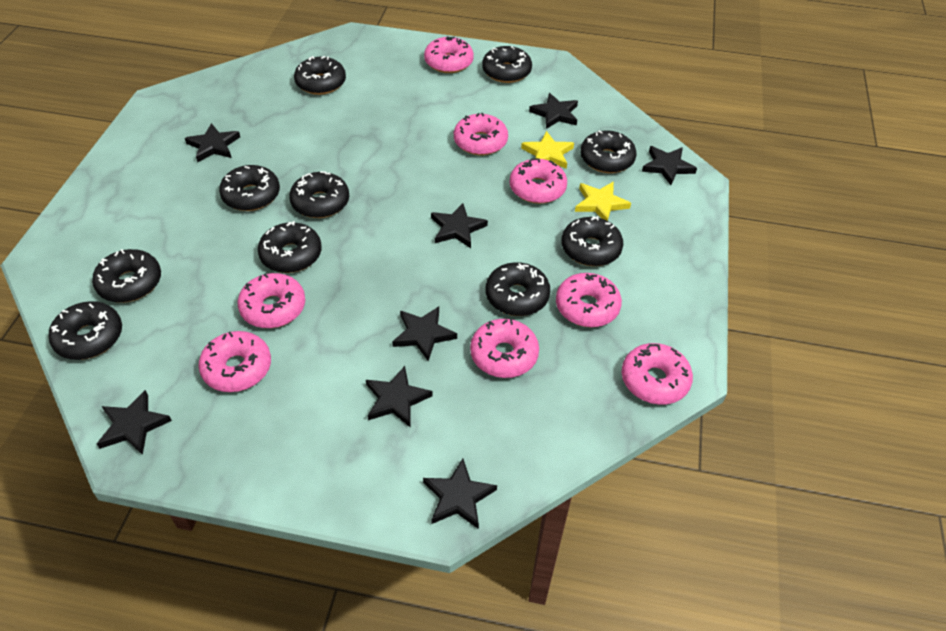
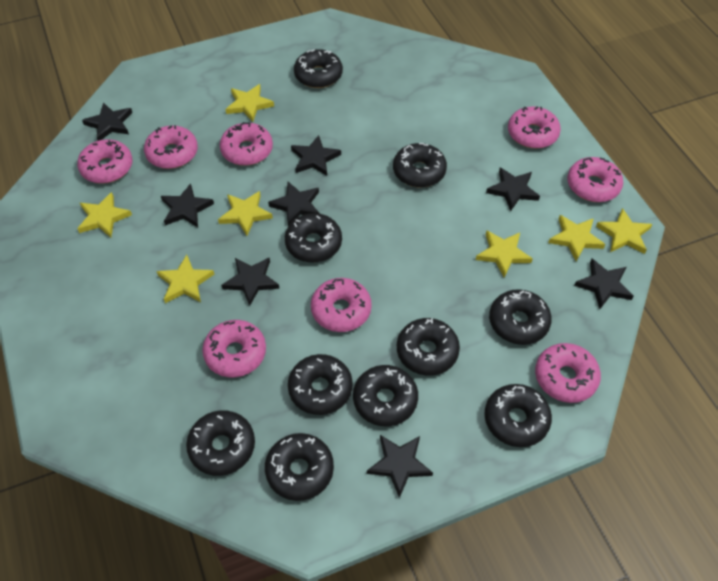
yellow star: 2 -> 7

